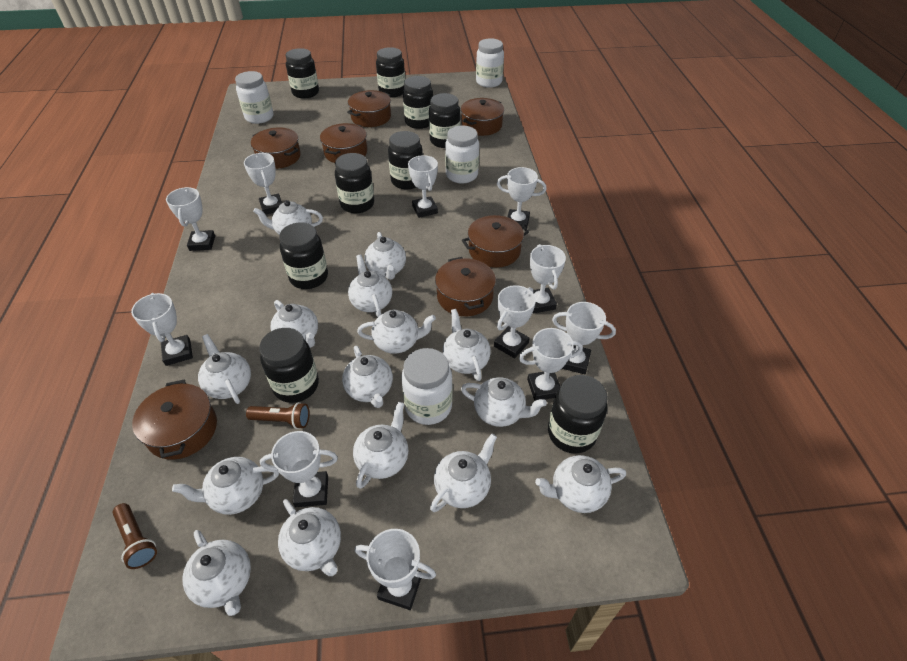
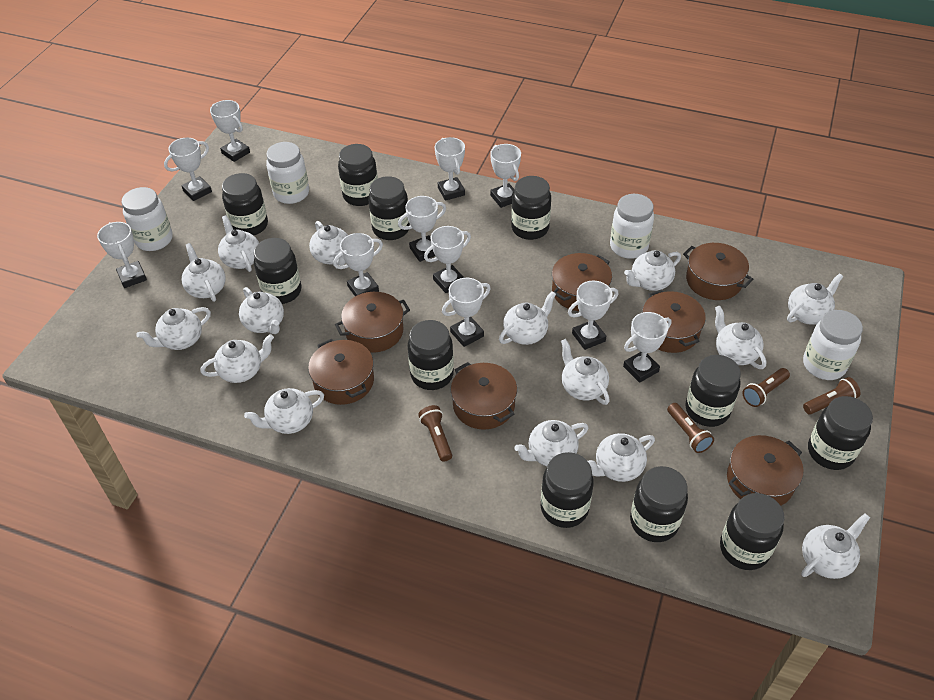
black jar: 9 -> 11
brown flashlight: 2 -> 4

